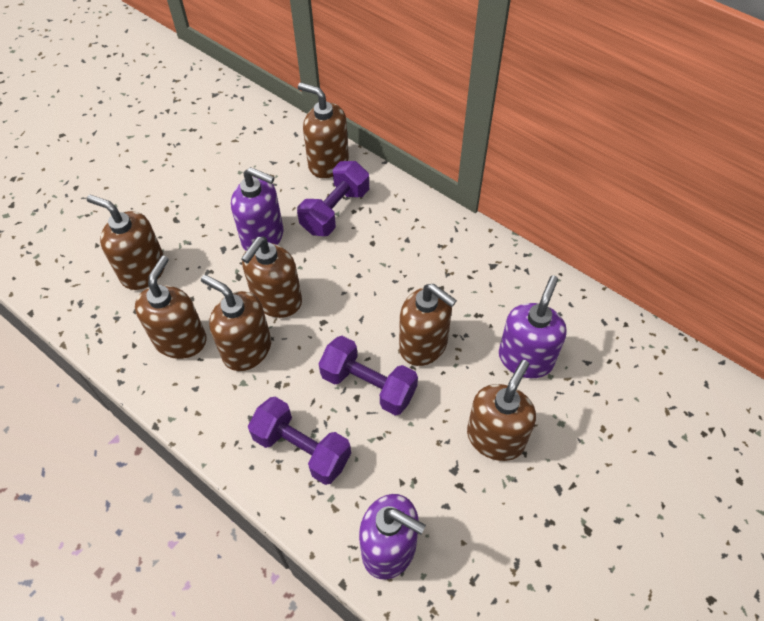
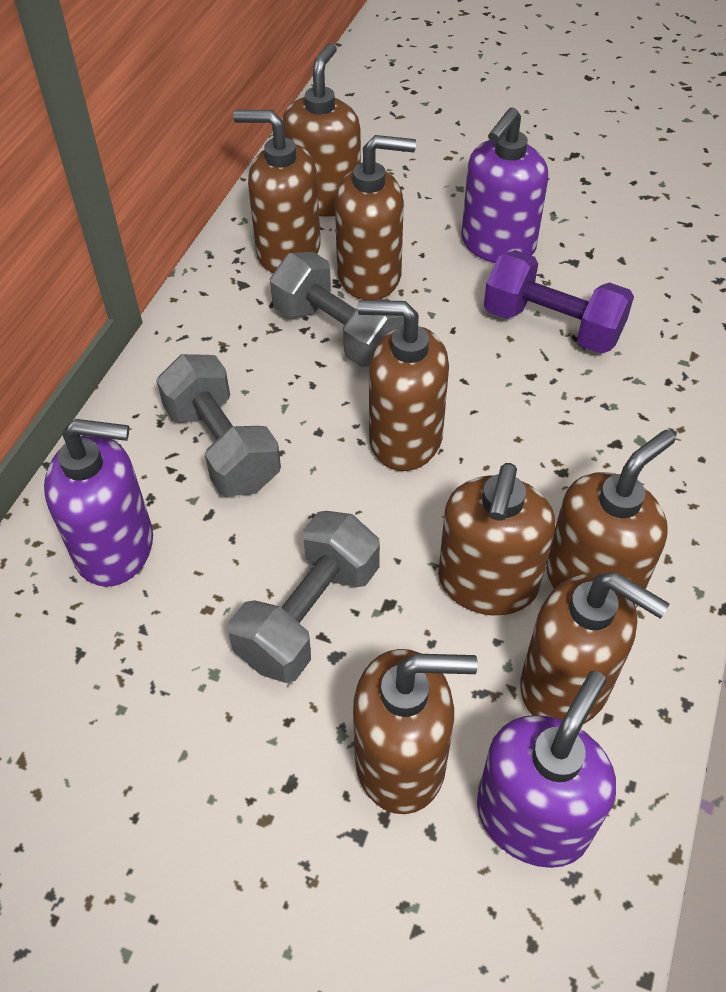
brown soap dispenser: 7 -> 8
grey dumbbell: 0 -> 3
purple dumbbell: 3 -> 1

